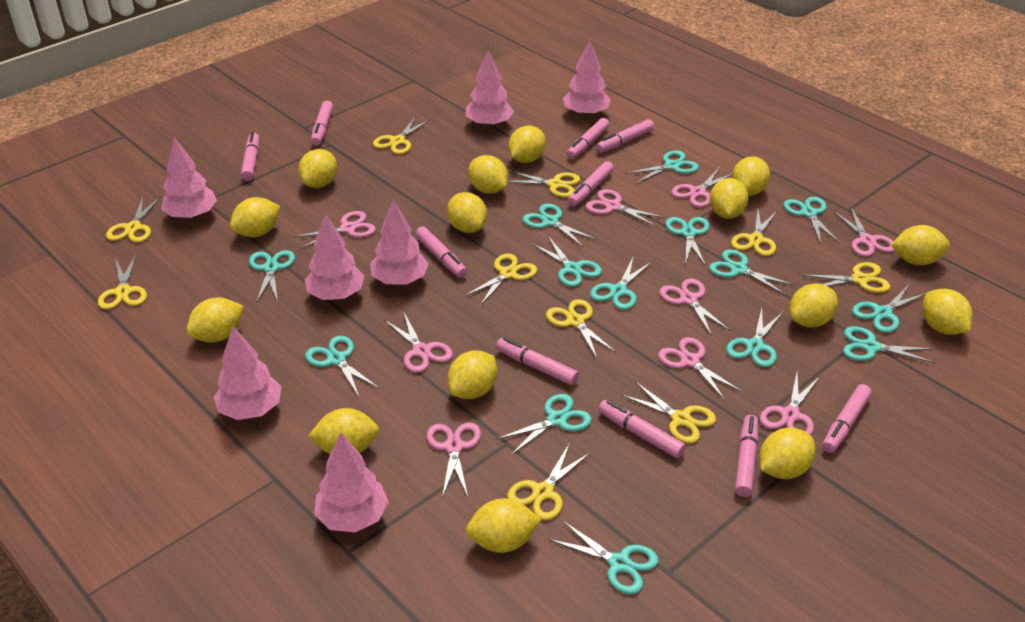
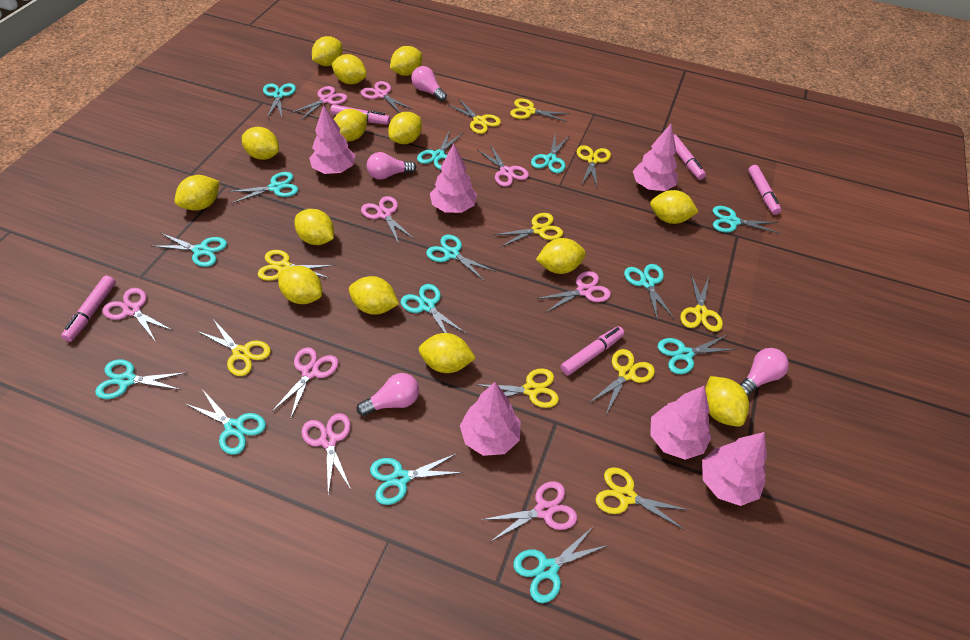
pink light bulb: 0 -> 4
pink marker: 10 -> 5
pink tree: 7 -> 6
yellow lemon: 15 -> 14

